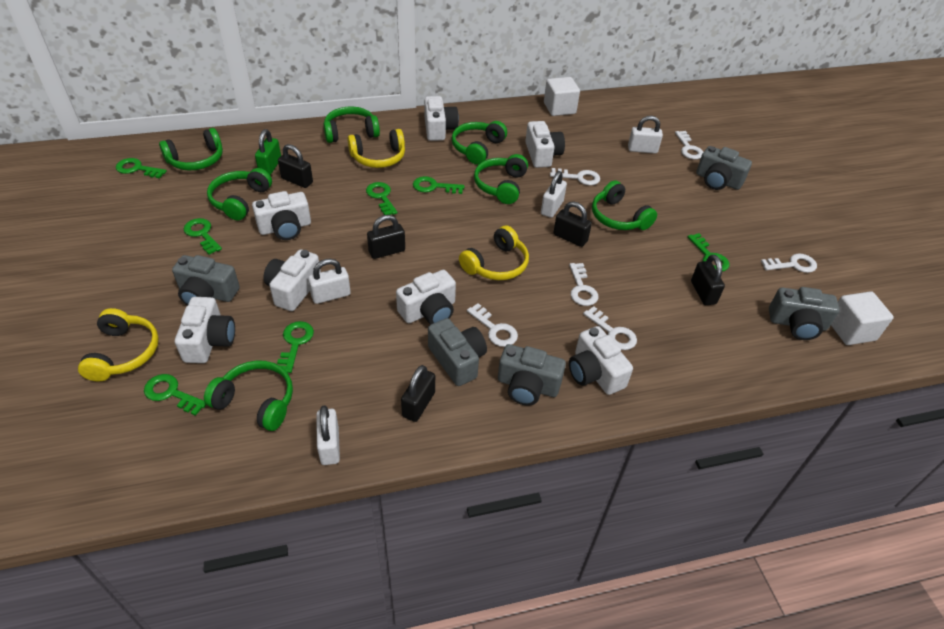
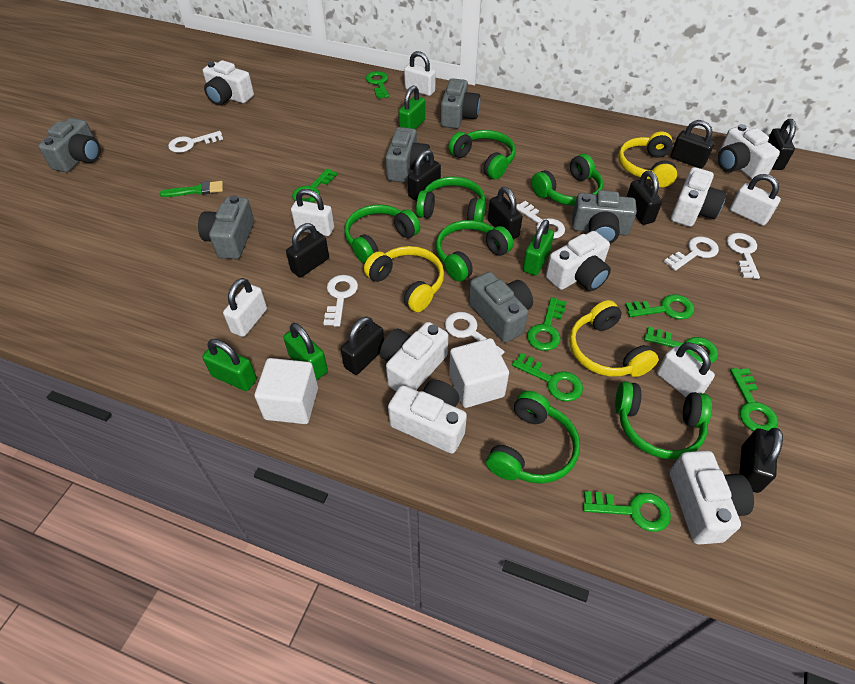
black padlock: 5 -> 8
green brush: 0 -> 1
green key: 7 -> 8
green padlock: 1 -> 4
grey camera: 5 -> 6
white padlock: 4 -> 5

